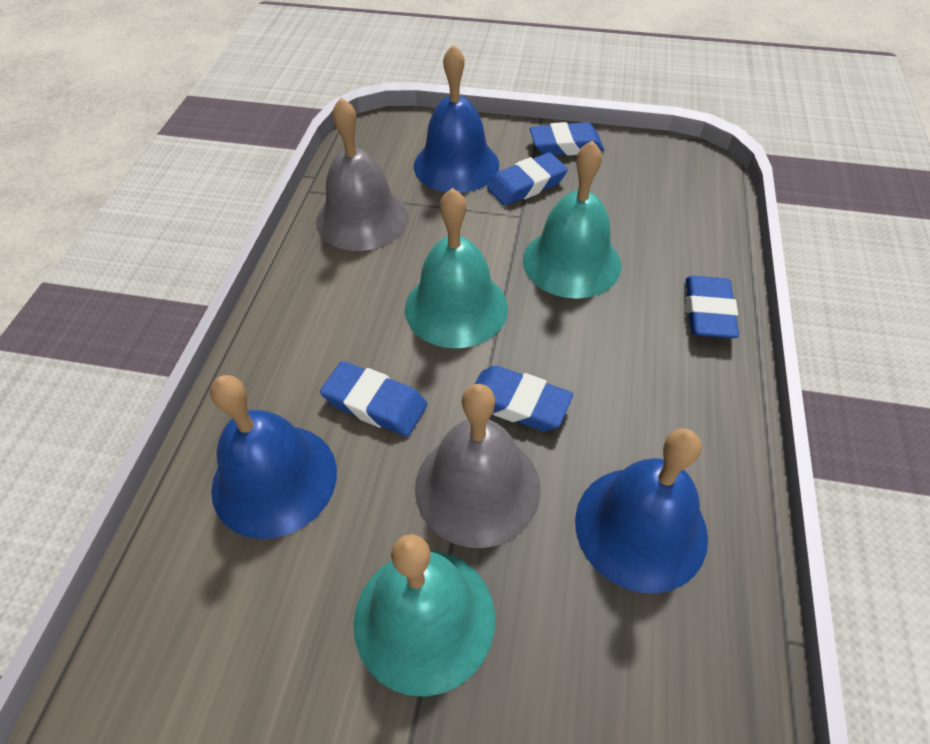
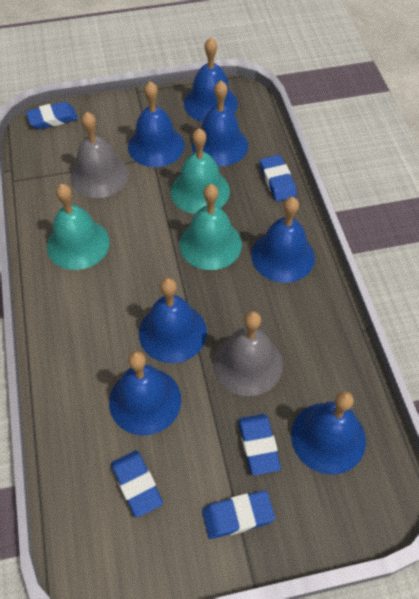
blue bell: 3 -> 7

